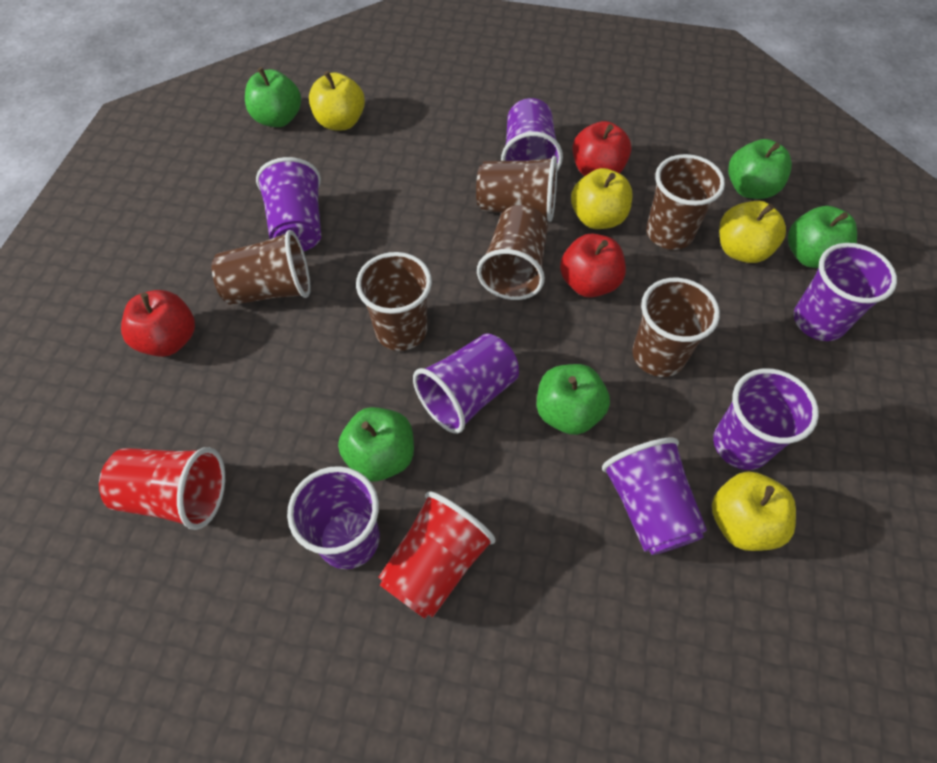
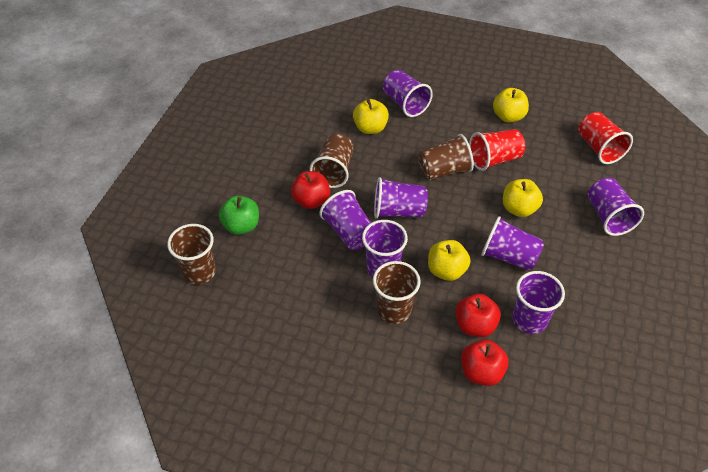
brown cup: 6 -> 4
green apple: 5 -> 1

